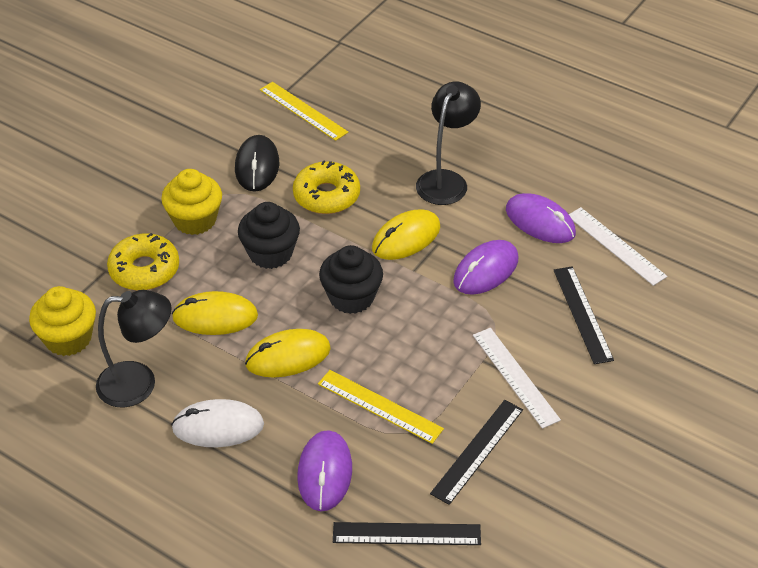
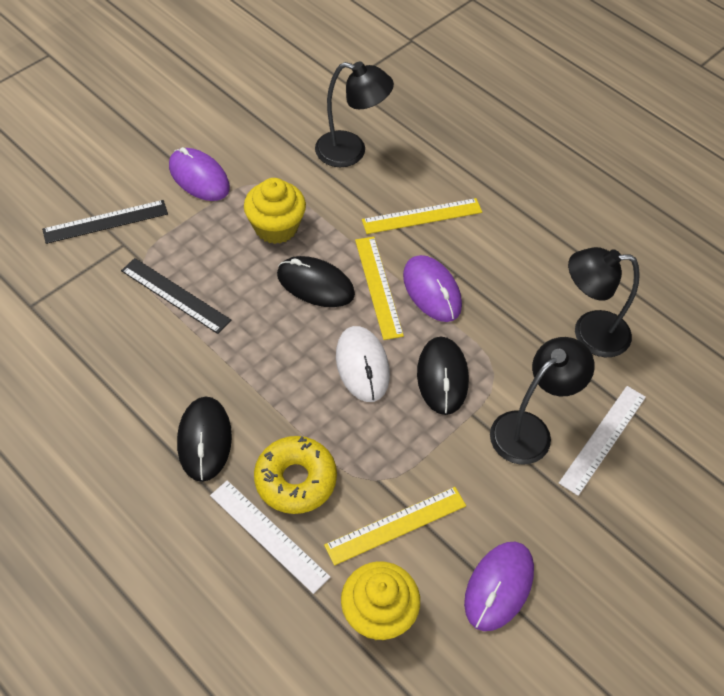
black cupcake: 2 -> 0
black lamp: 2 -> 3
black mouse: 1 -> 3
black ruler: 3 -> 2
yellow donut: 2 -> 1
yellow mouse: 3 -> 0
yellow ruler: 2 -> 3

